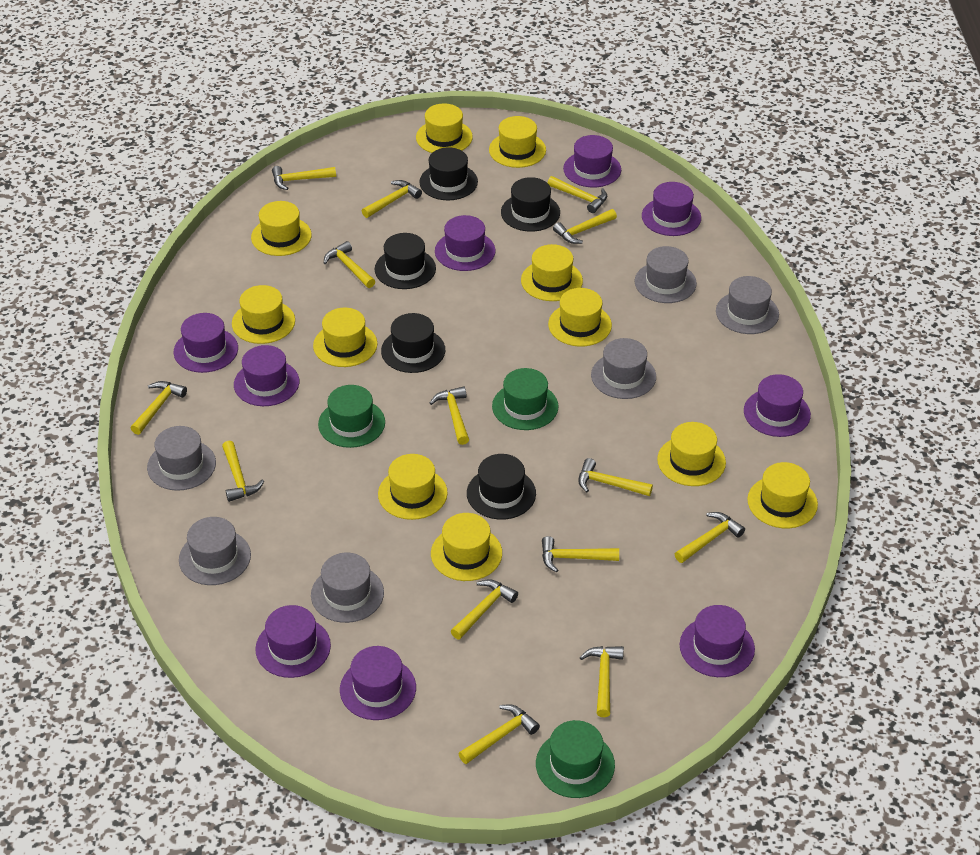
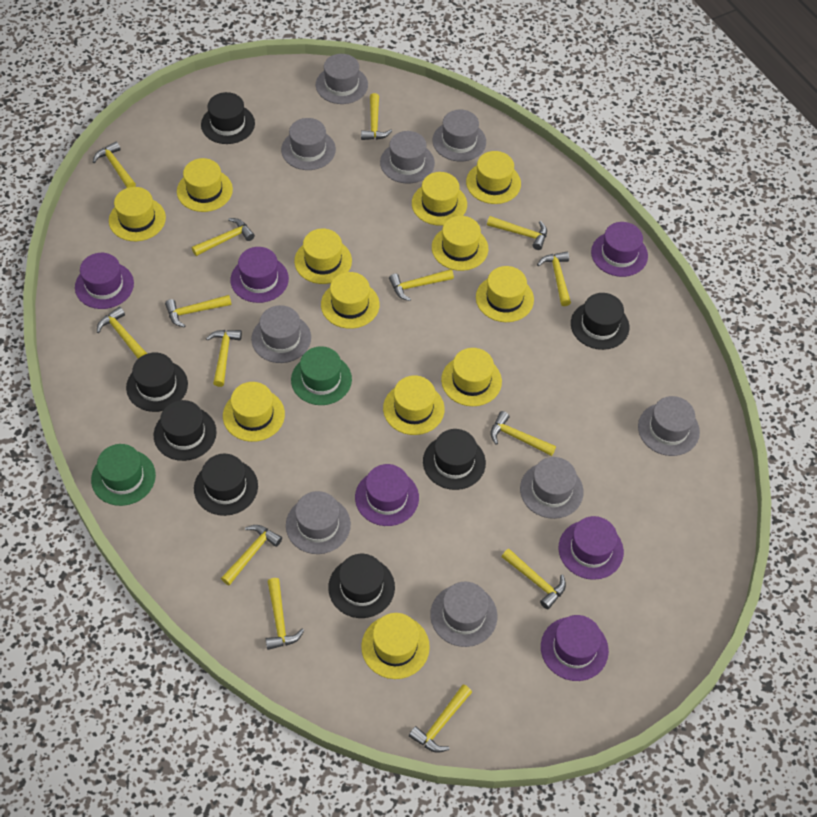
black hat: 5 -> 7
green hat: 3 -> 2
grey hat: 6 -> 9
purple hat: 9 -> 6
yellow hat: 11 -> 12

